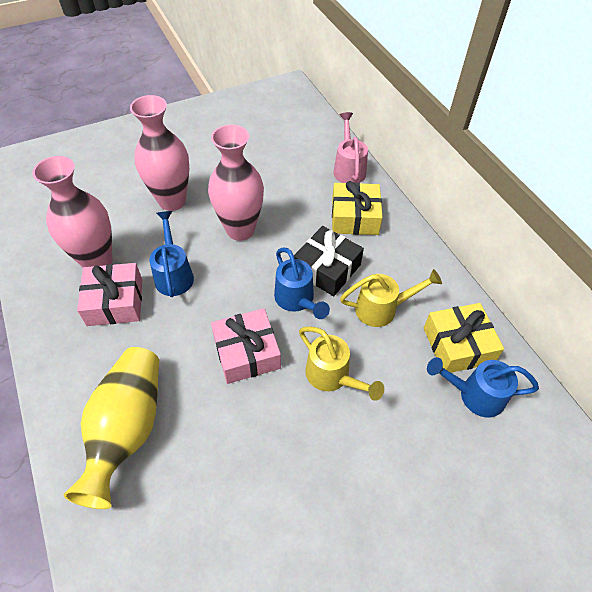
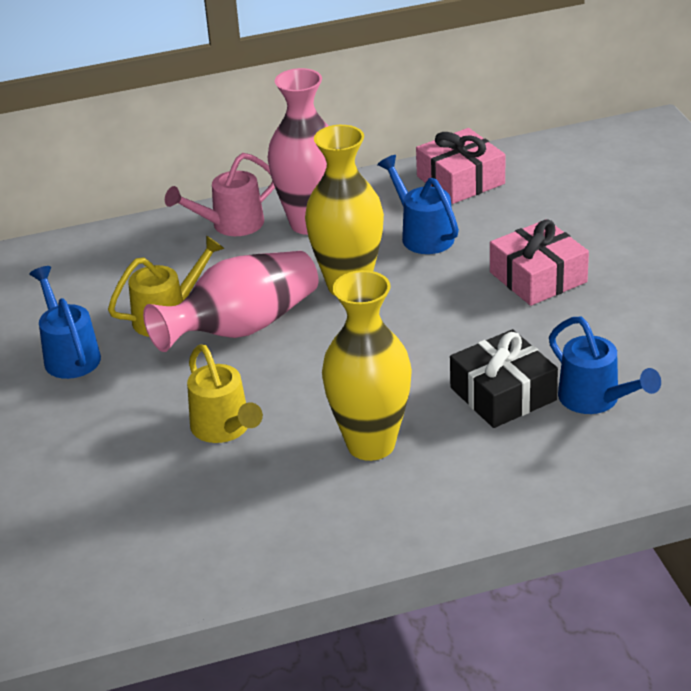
pink vase: 3 -> 2
yellow gift: 2 -> 0
yellow vase: 1 -> 2

